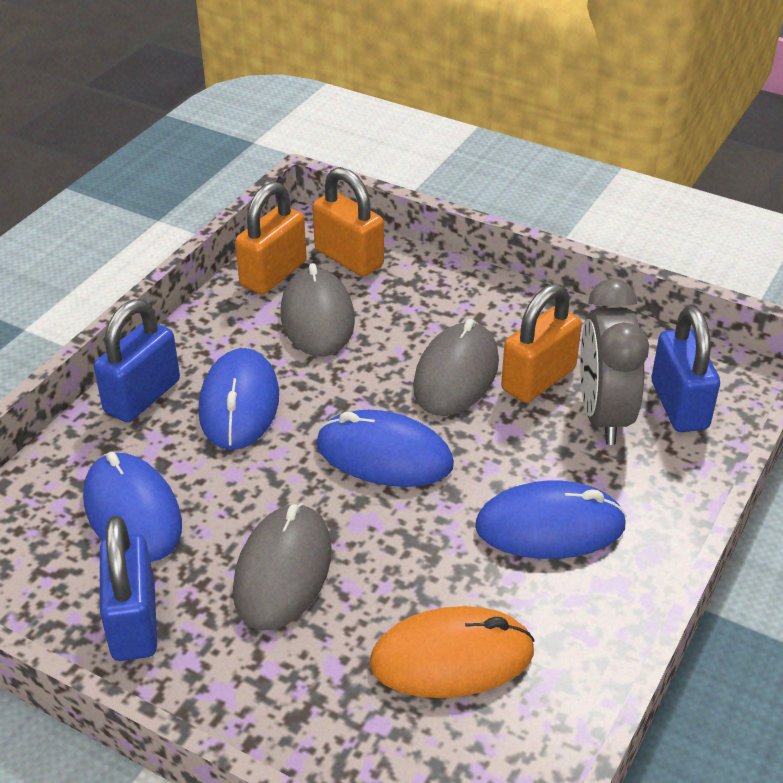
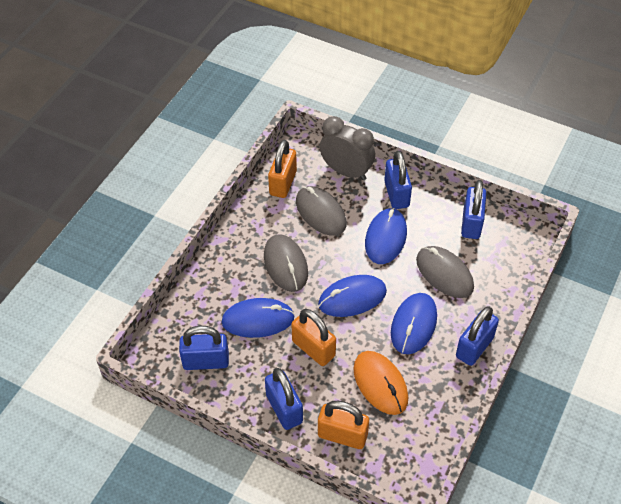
blue padlock: 3 -> 5

